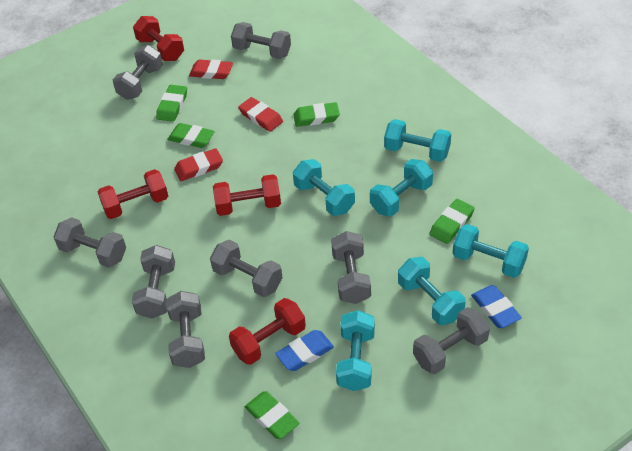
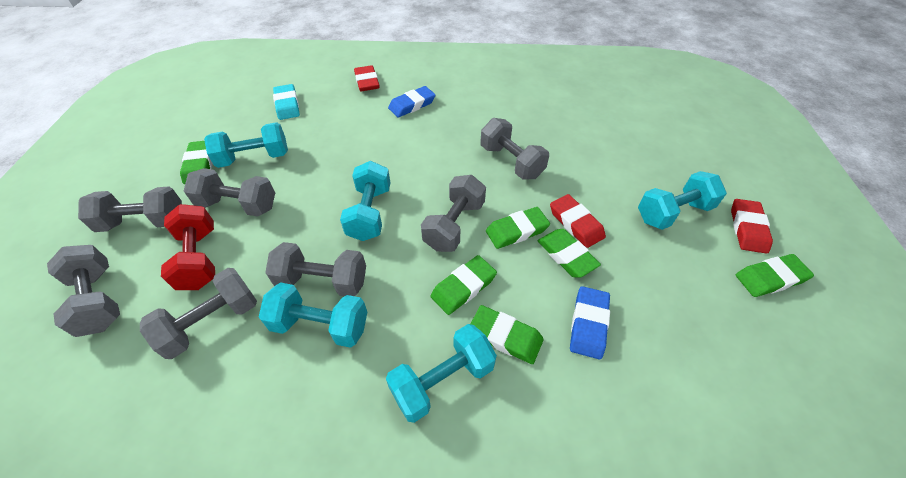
green eraser: 5 -> 6
grey dumbbell: 8 -> 7
red dumbbell: 4 -> 1
turquoise dumbbell: 6 -> 5
turquoise eraser: 0 -> 1

